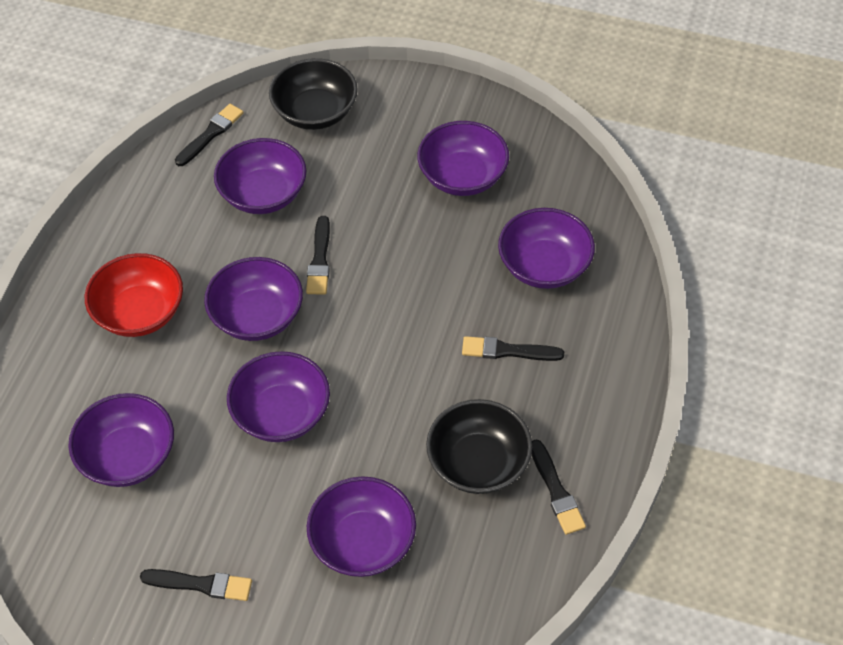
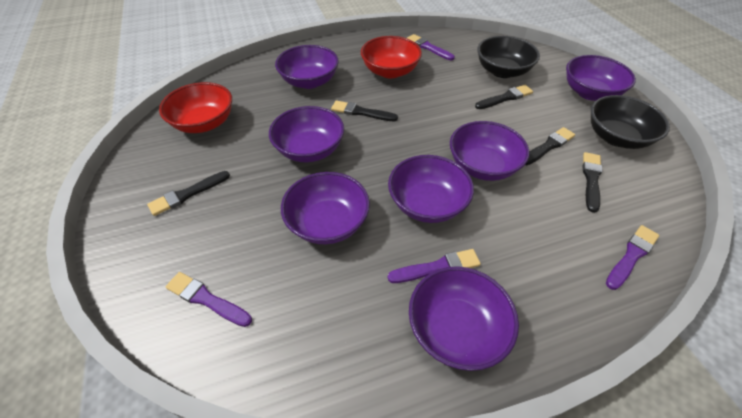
purple brush: 0 -> 4
red bowl: 1 -> 2

